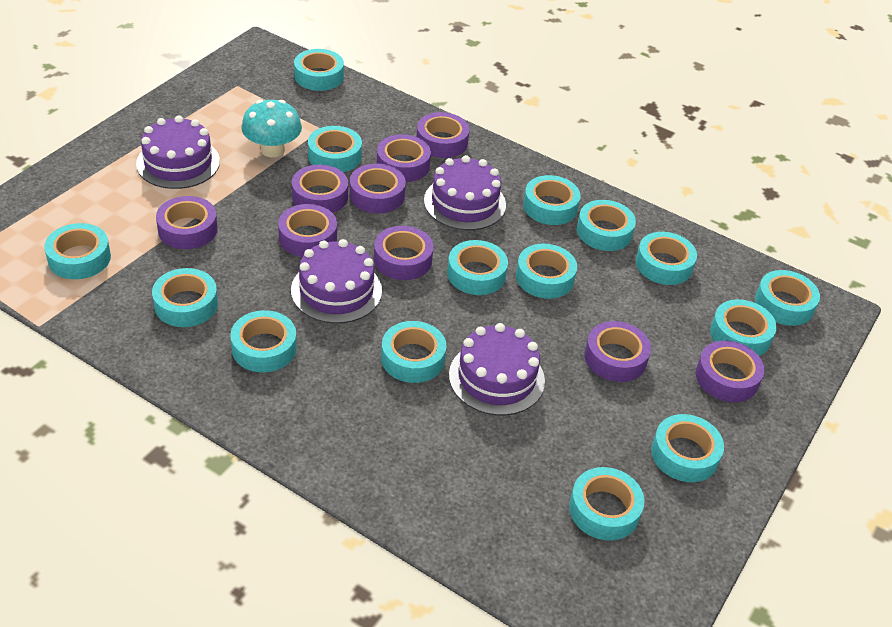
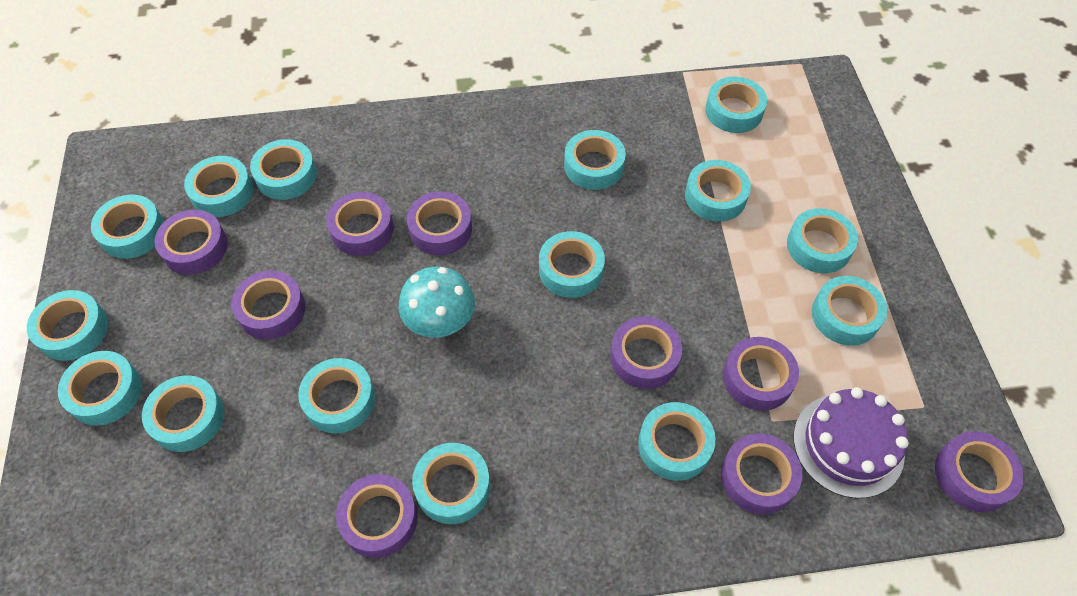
purple cake: 4 -> 1

